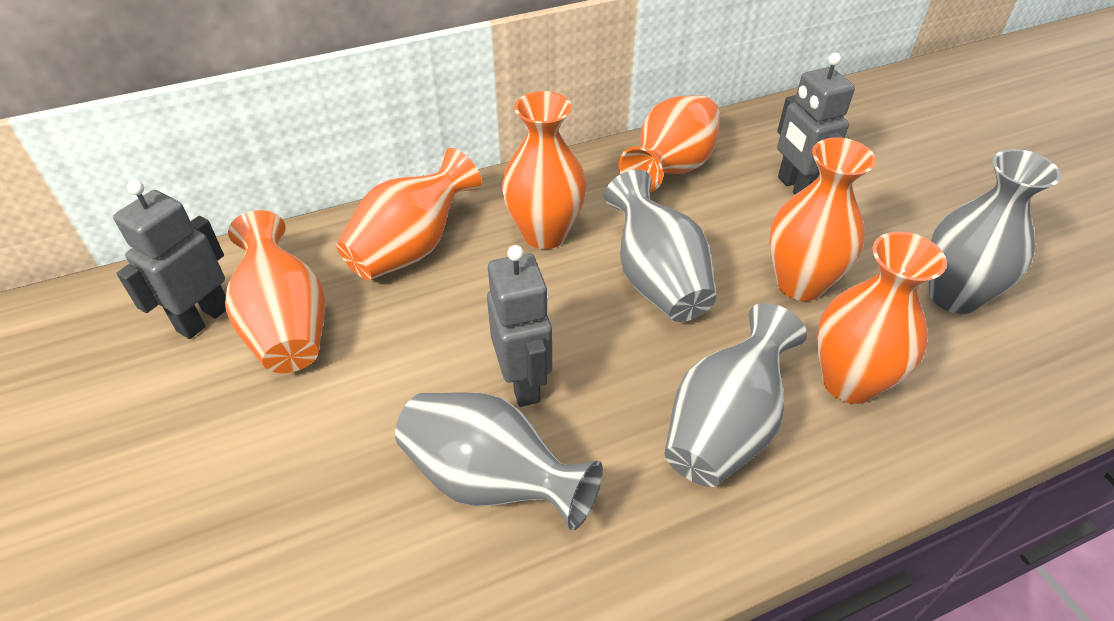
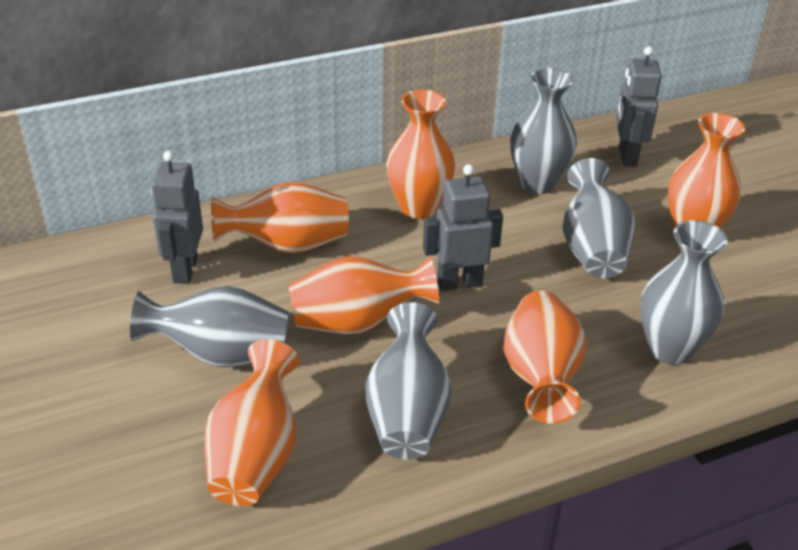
grey vase: 4 -> 5

